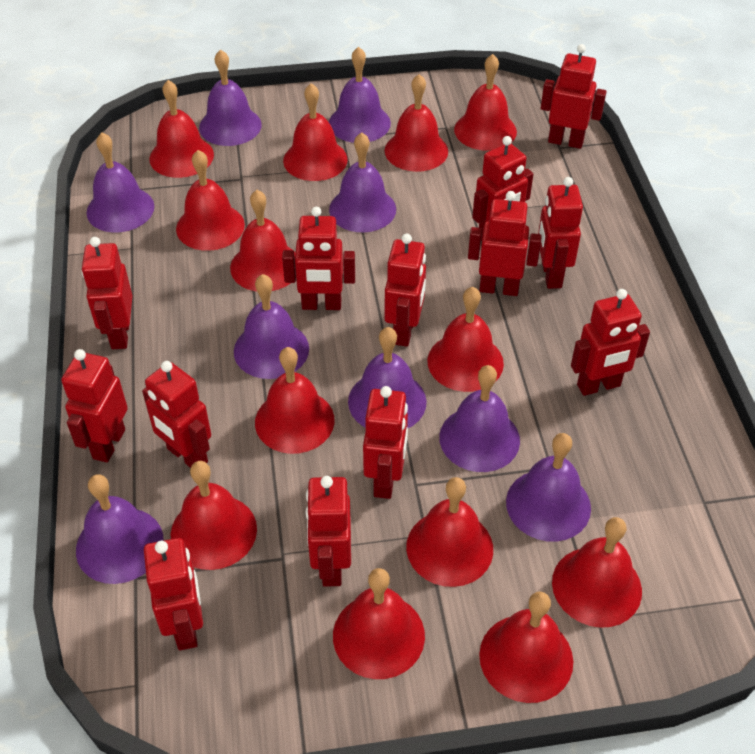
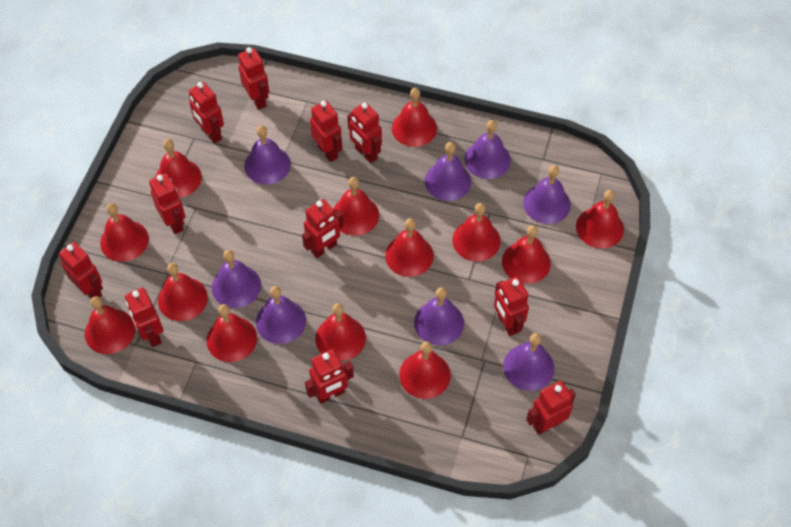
purple bell: 9 -> 8
red robot: 13 -> 11

